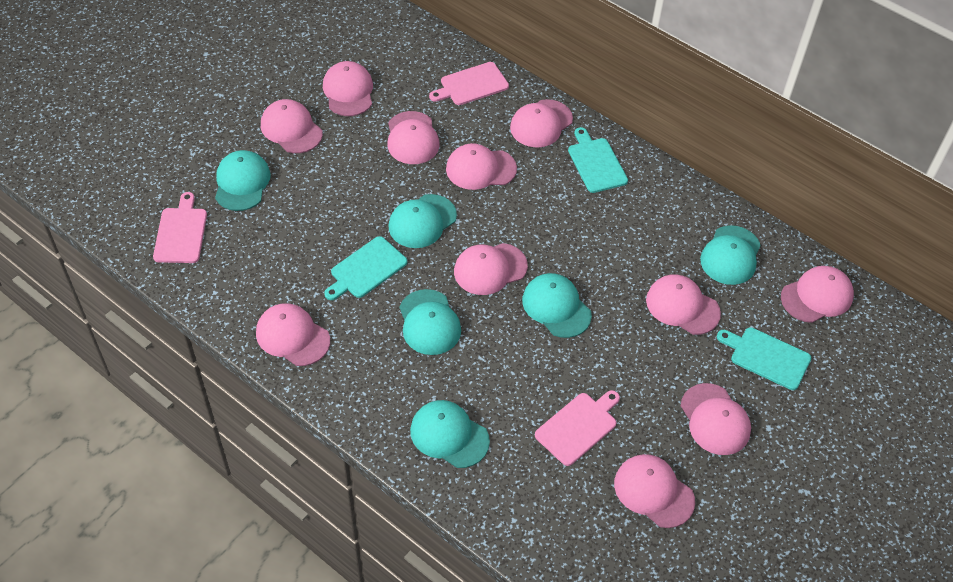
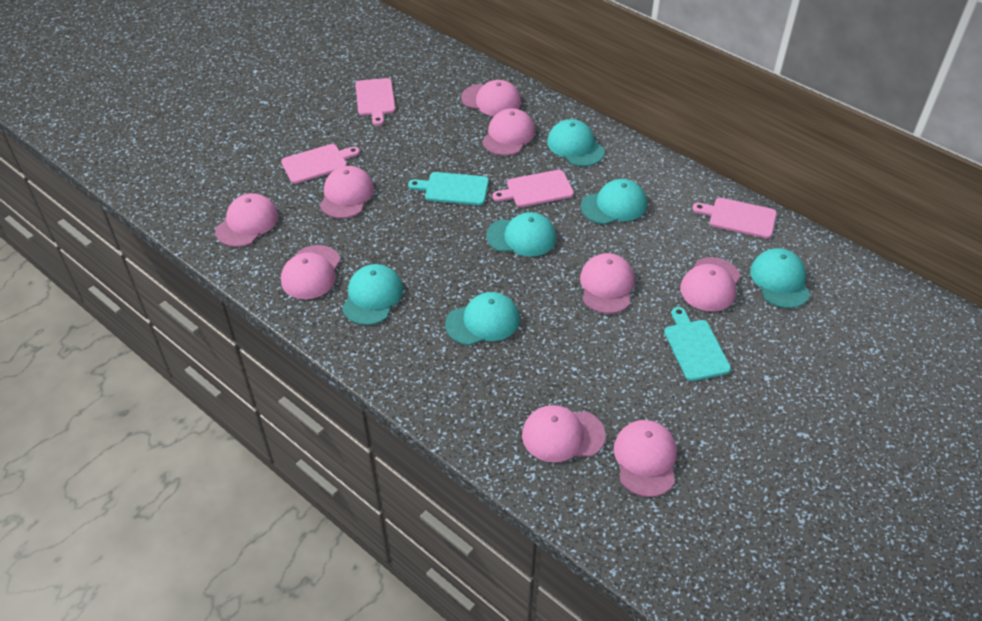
pink cap: 11 -> 9
pink cutting board: 3 -> 4
turquoise cutting board: 3 -> 2

